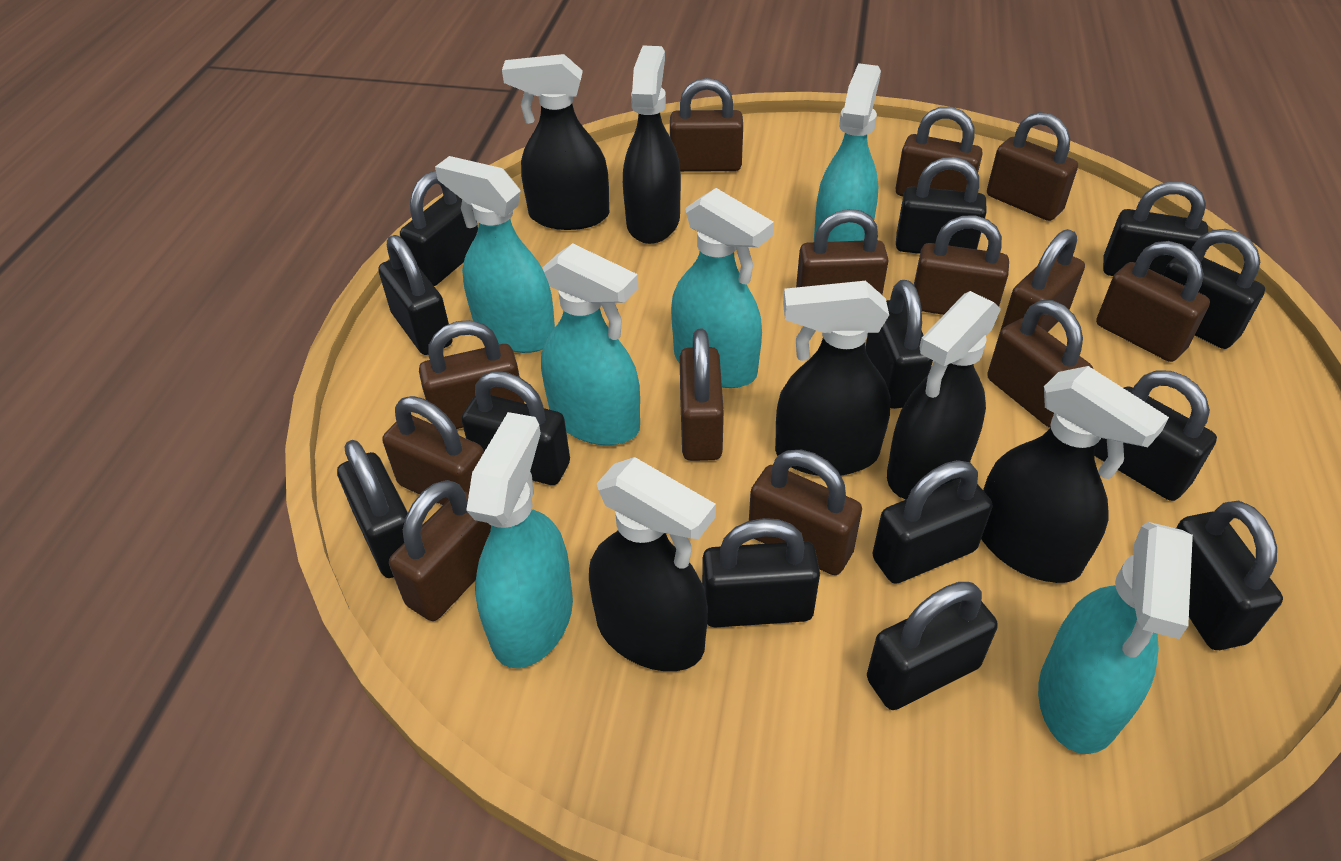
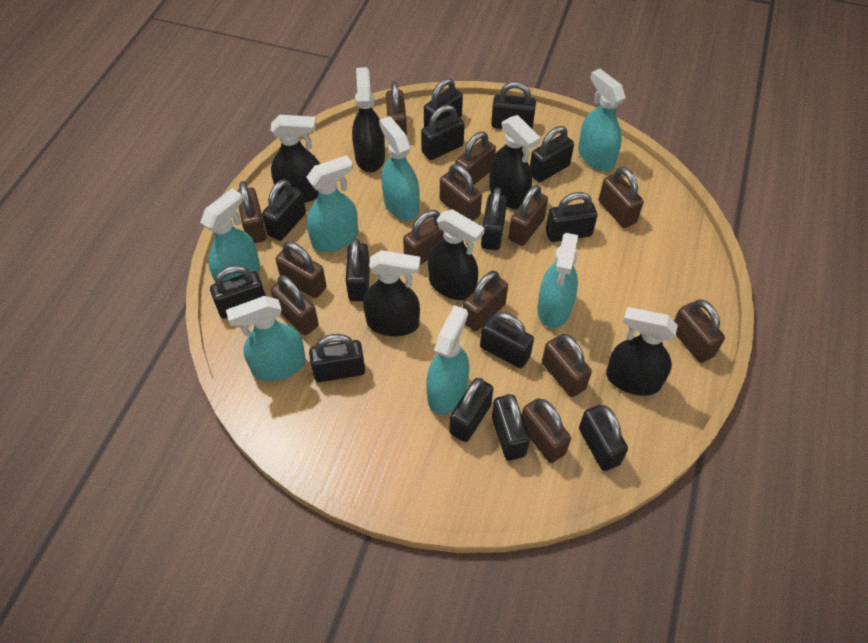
black padlock: 13 -> 14
turquoise spray bottle: 6 -> 7

